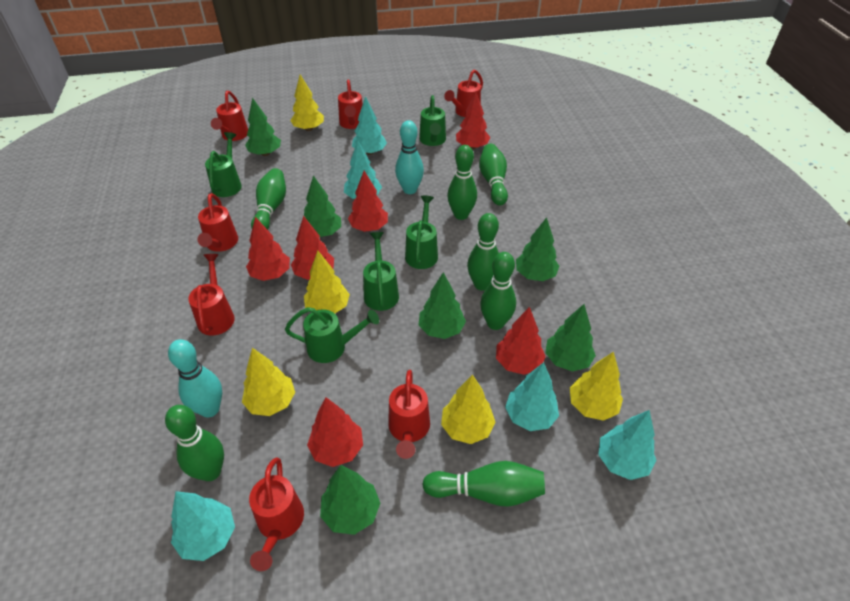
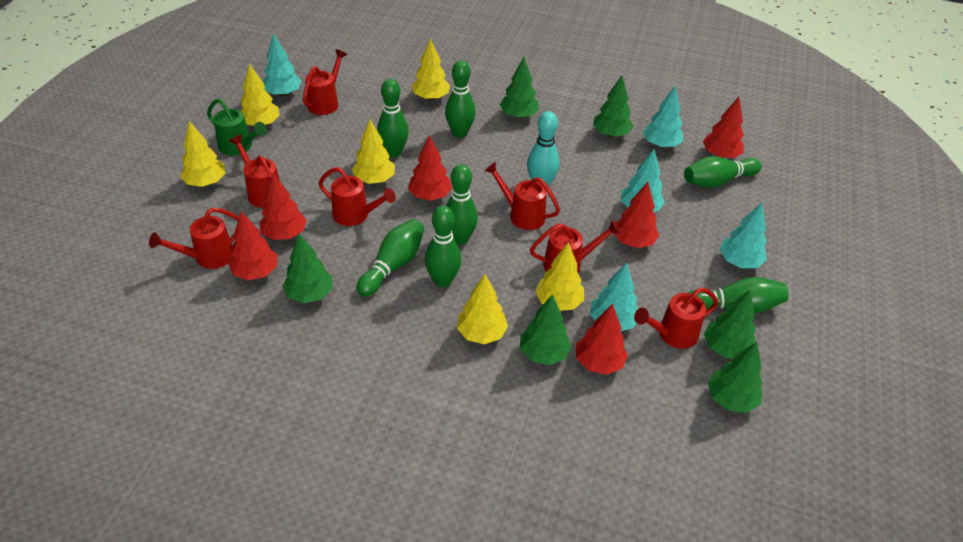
green watering can: 5 -> 1
turquoise bowling pin: 2 -> 1
yellow tree: 5 -> 6

